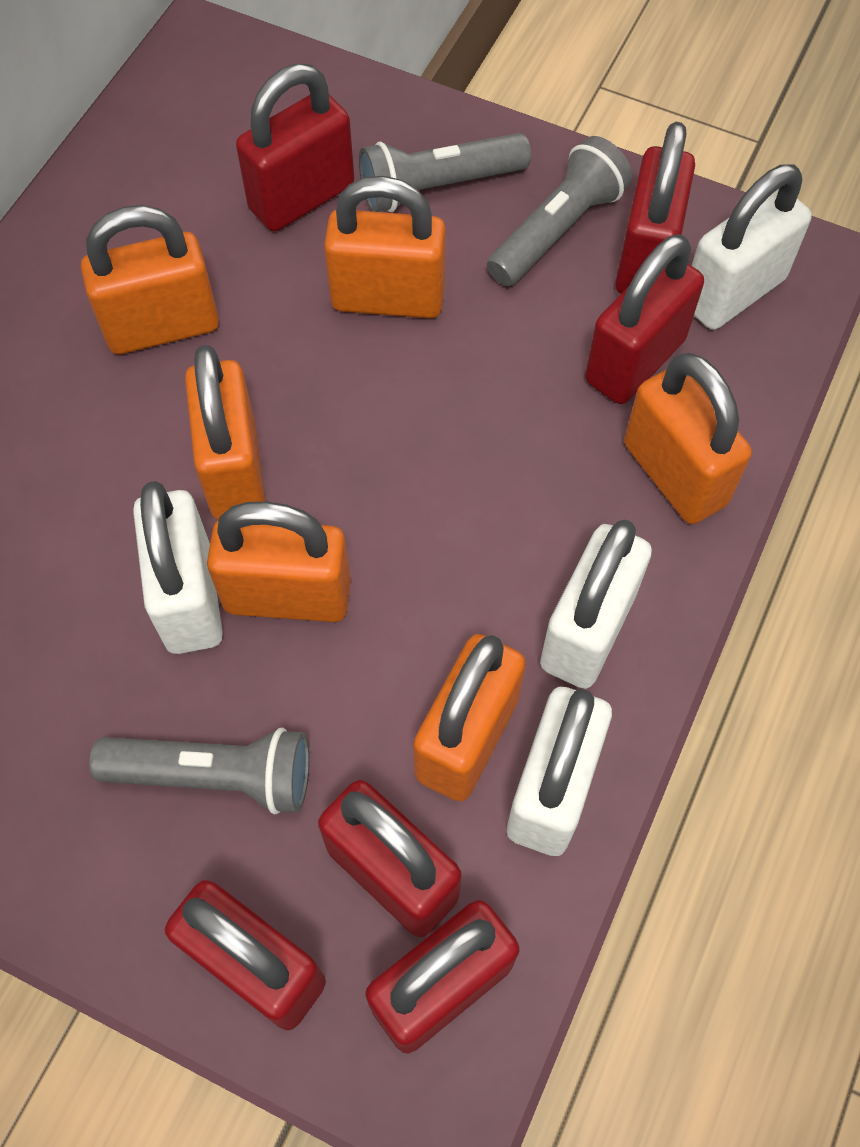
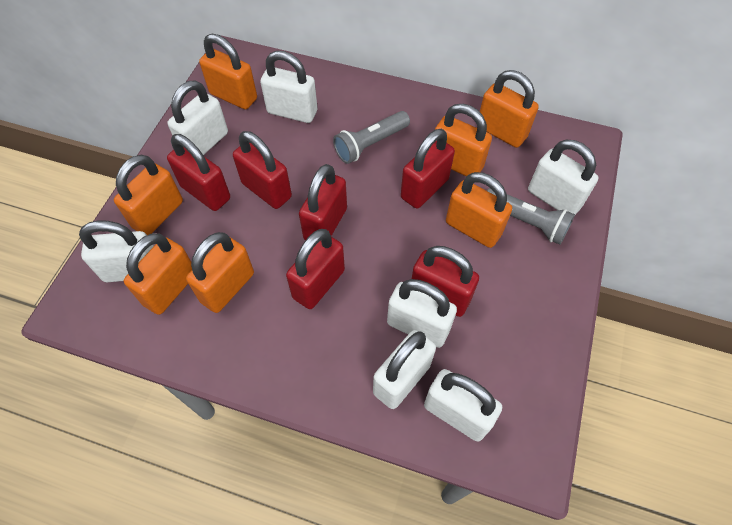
grey flashlight: 3 -> 2
orange padlock: 6 -> 7
white padlock: 4 -> 7

